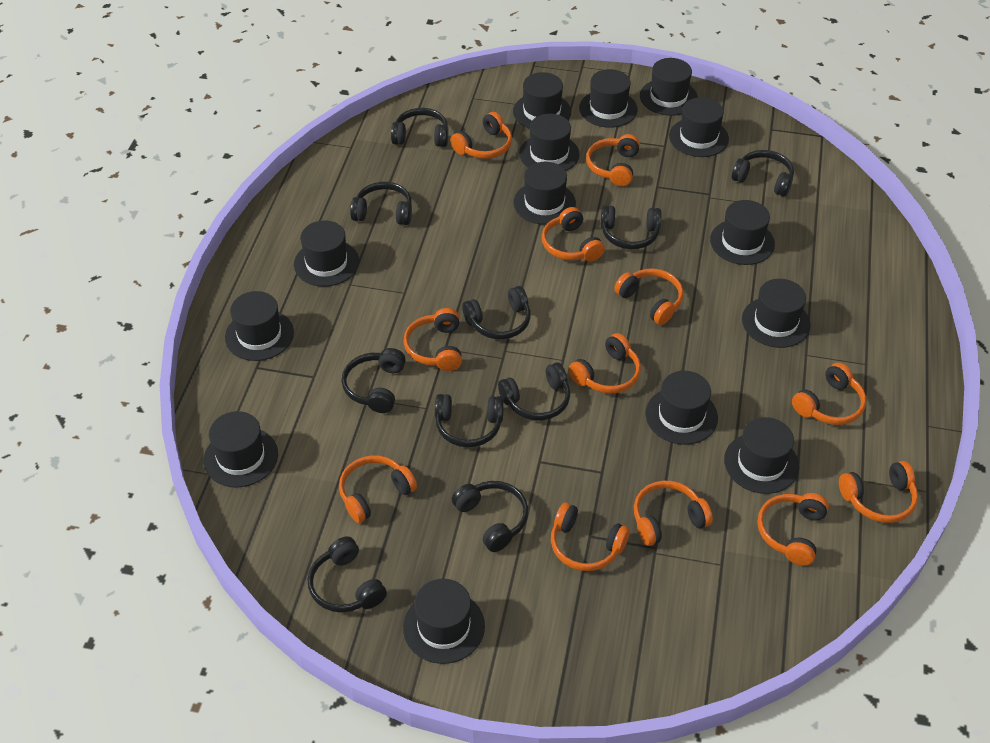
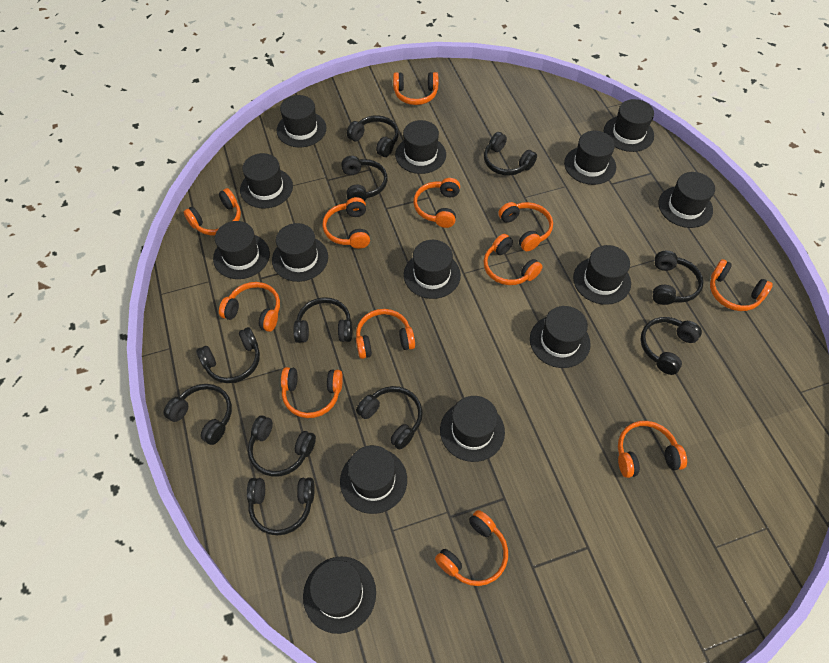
black headphones: 10 -> 11

